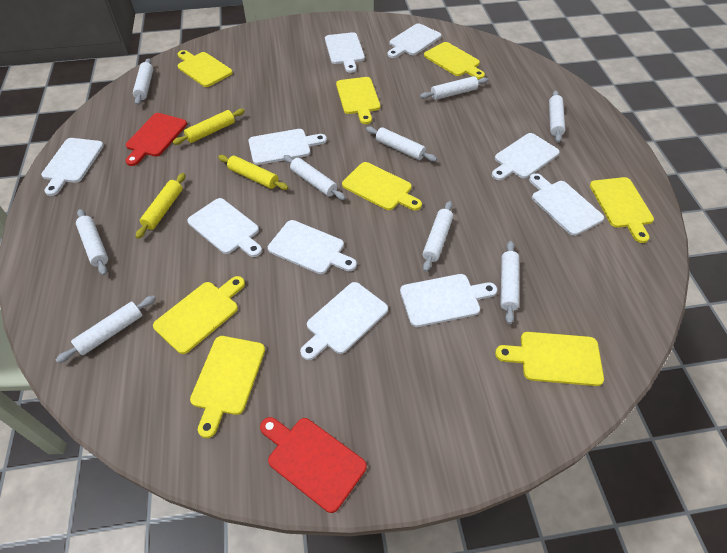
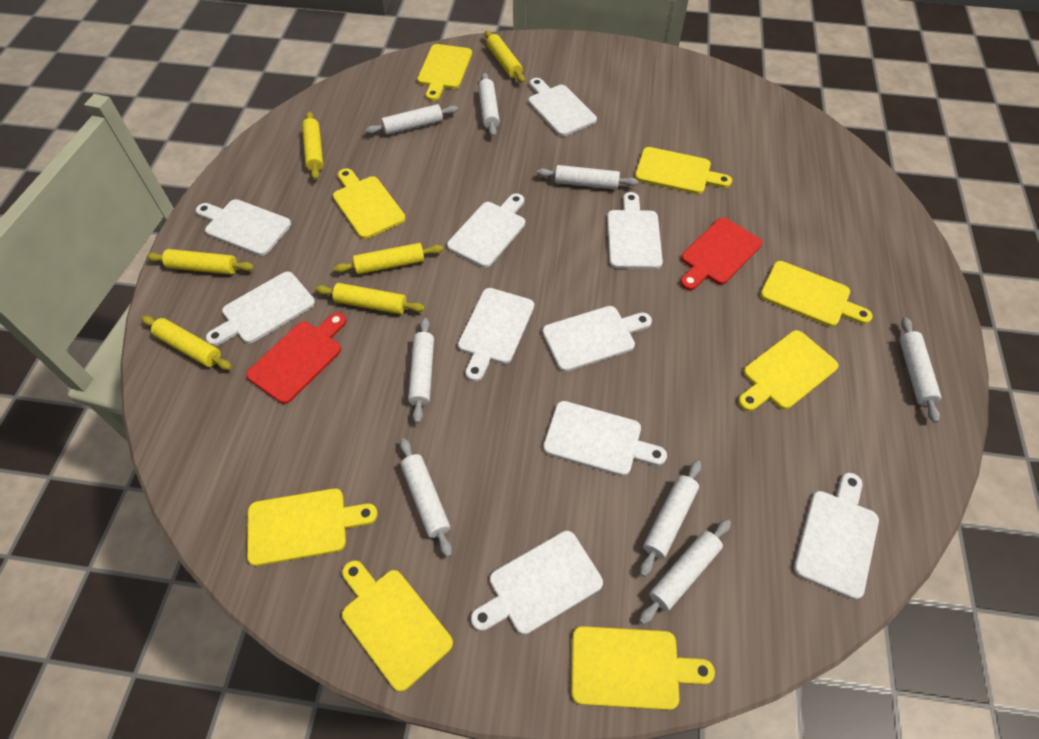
white rolling pin: 9 -> 8
yellow rolling pin: 3 -> 6

